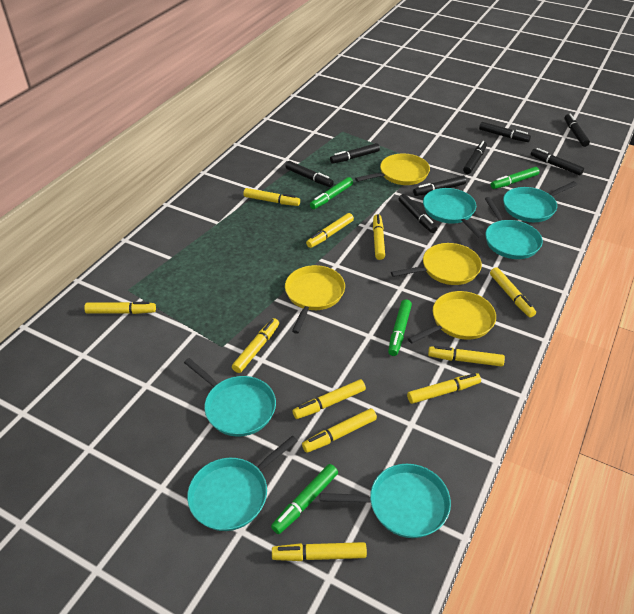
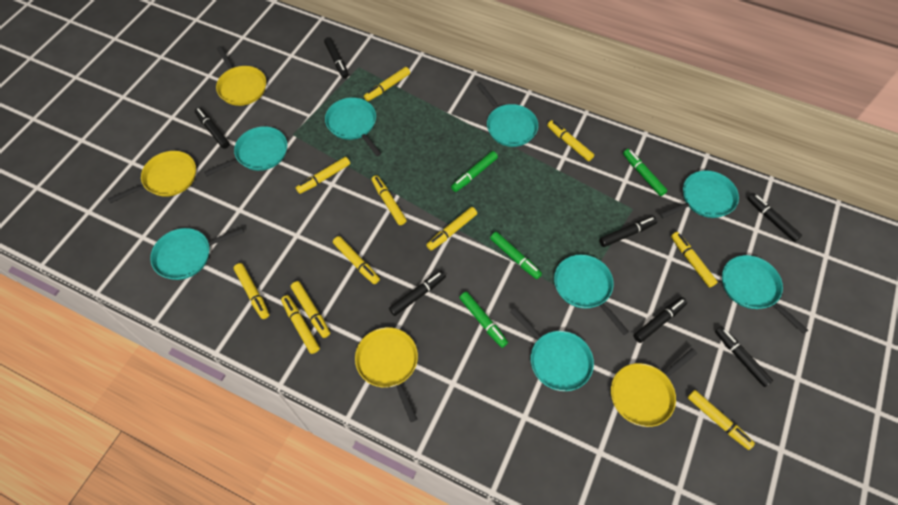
black marker: 8 -> 7
turquoise pan: 6 -> 8

